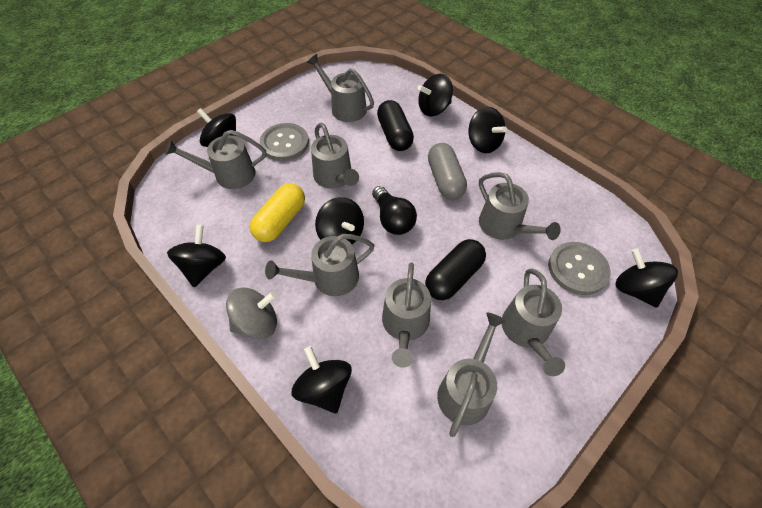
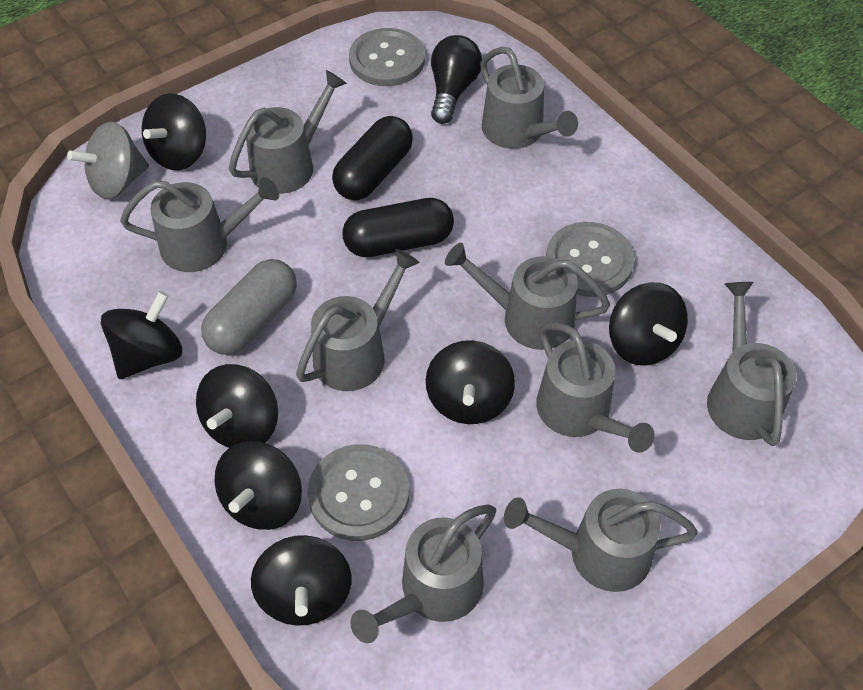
grey button: 2 -> 3
grey watering can: 8 -> 9
yellow capsule: 1 -> 0

